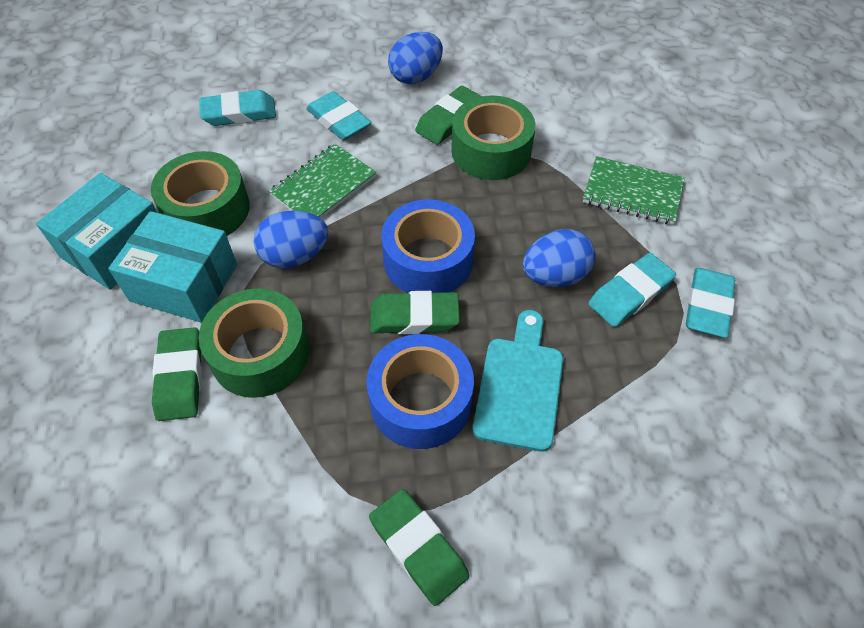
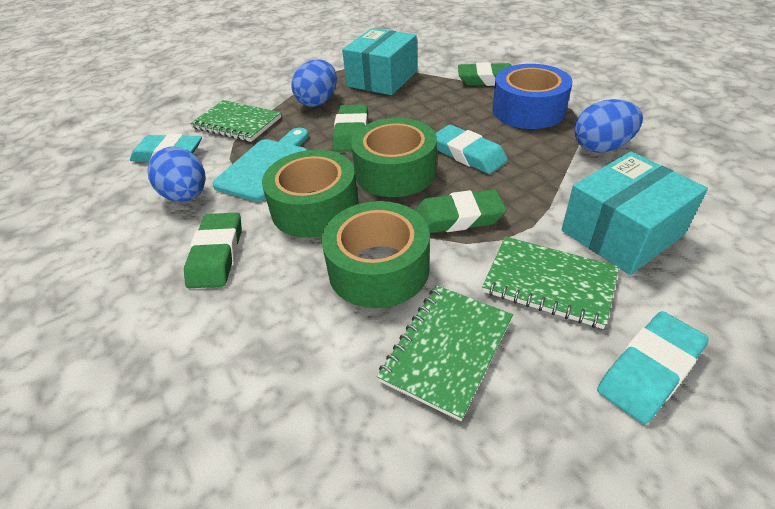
blue tape: 2 -> 1
green notebook: 2 -> 3
turquoise eraser: 4 -> 3

